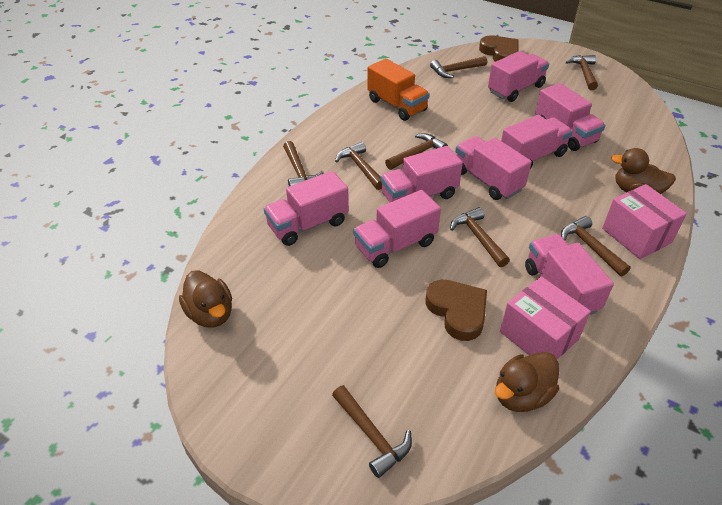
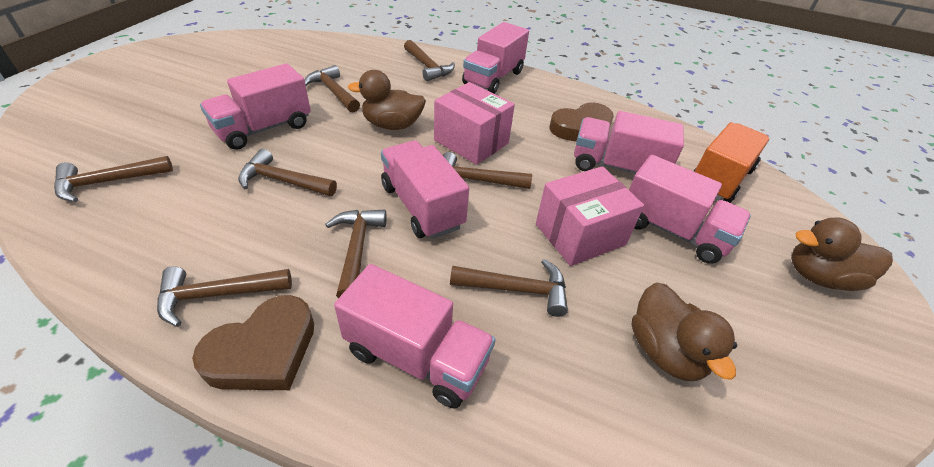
pink truck: 8 -> 6

